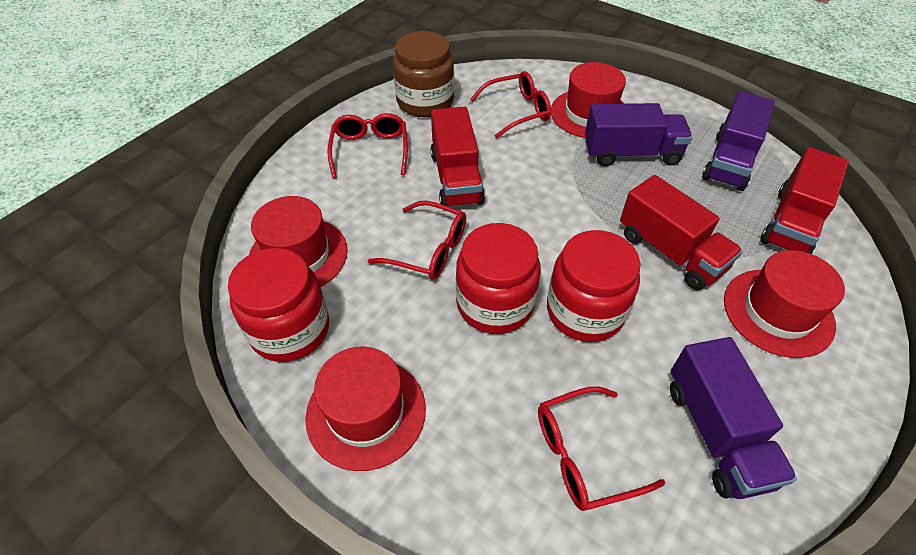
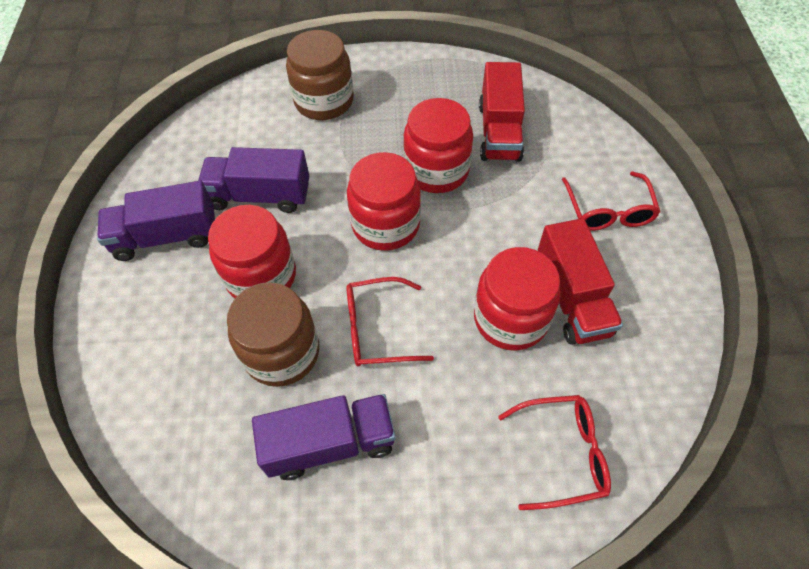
brown jar: 1 -> 2
red glasses: 4 -> 3
red hat: 4 -> 0
red jar: 3 -> 4
red truck: 3 -> 2

